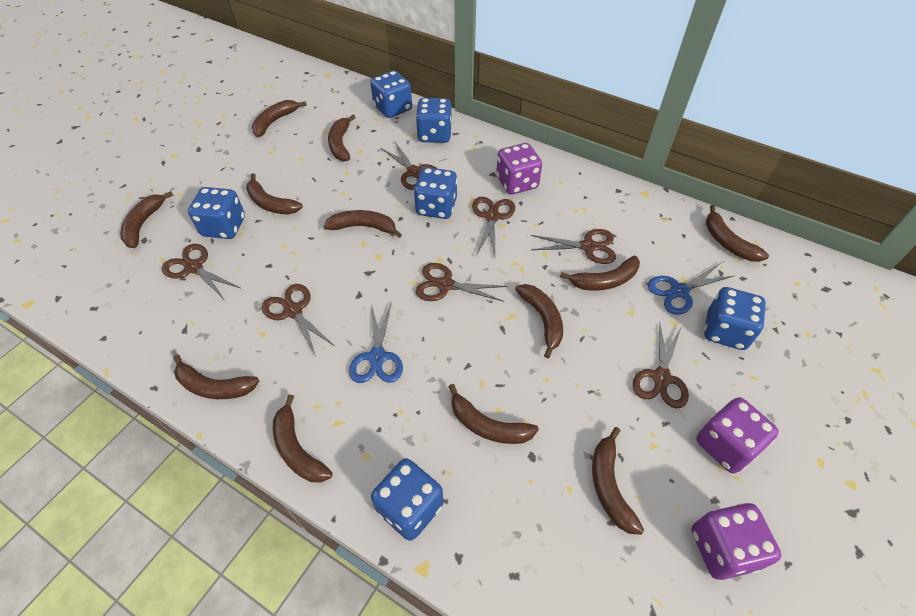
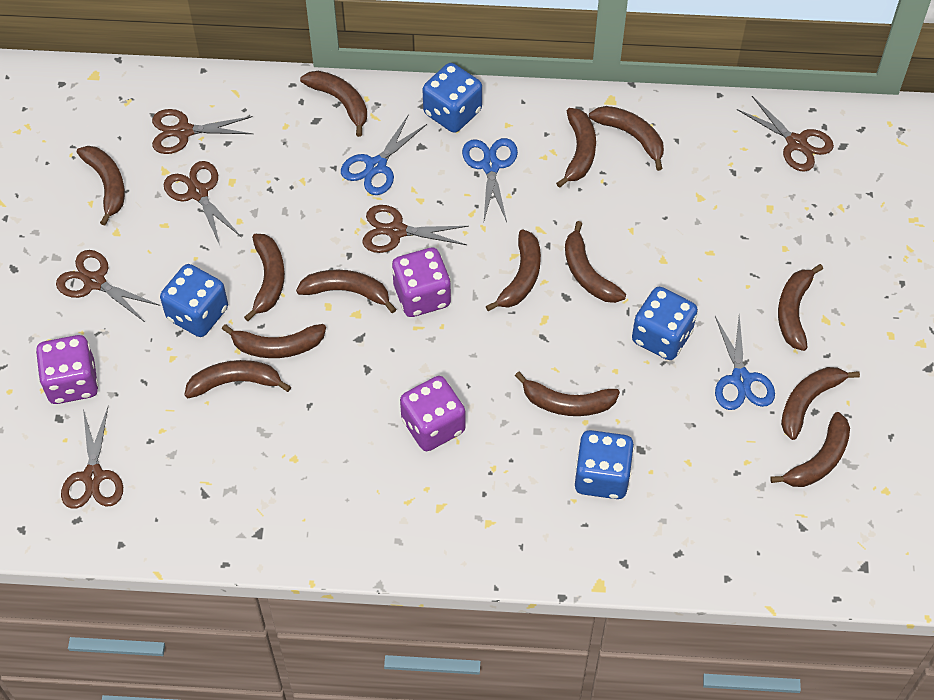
blue dice: 6 -> 4
blue scissors: 2 -> 3
brown banana: 12 -> 14
brown scissors: 7 -> 6

